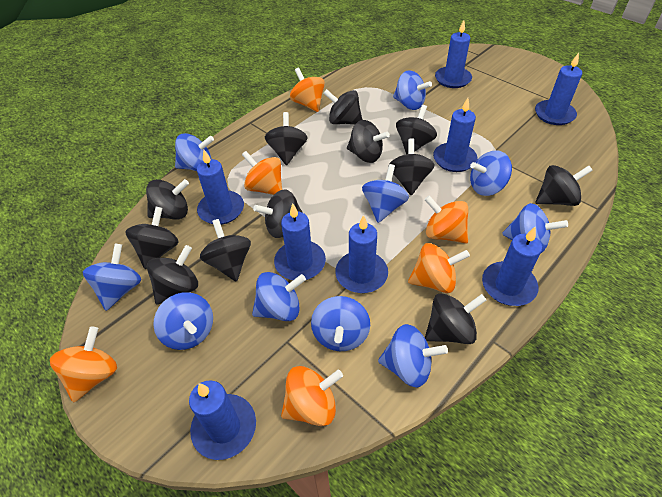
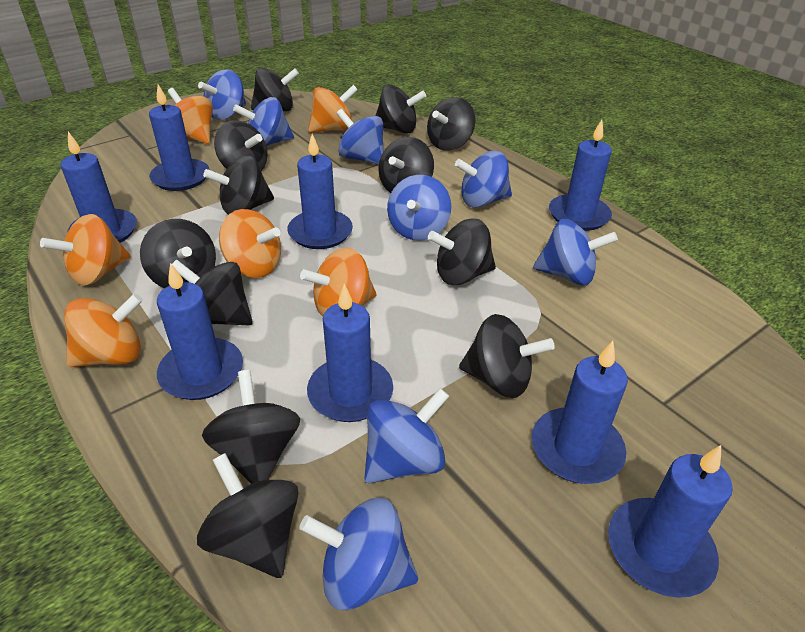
blue spinning top: 10 -> 8

